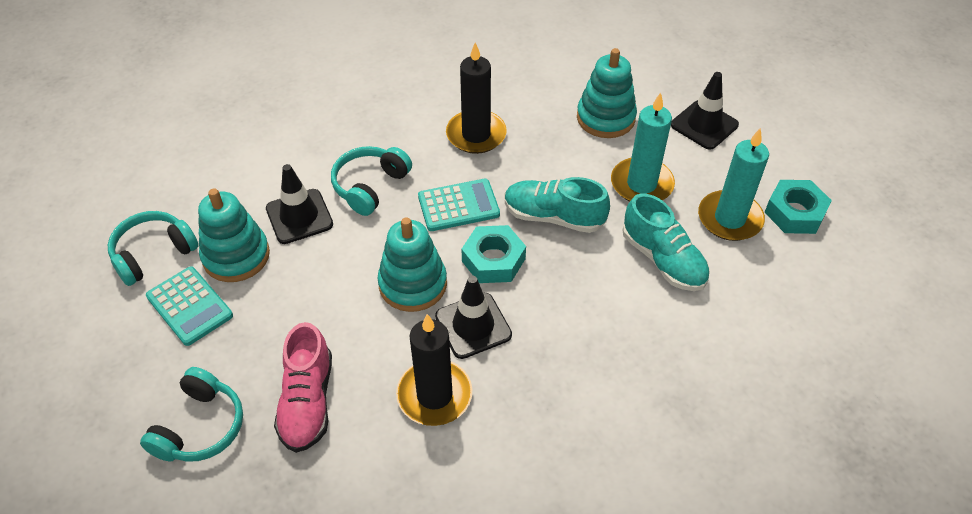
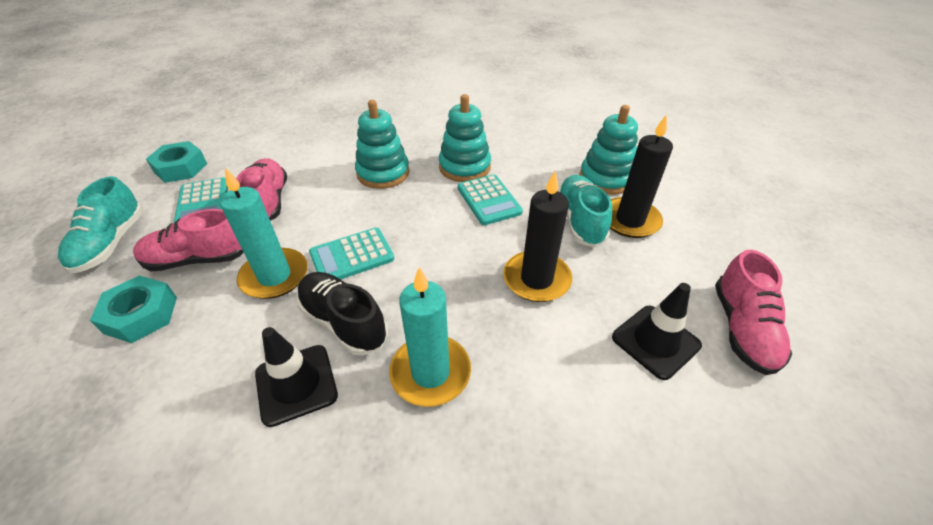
black shoe: 0 -> 1
black traffic cone: 3 -> 2
pink shoe: 1 -> 3
turquoise calculator: 2 -> 3
turquoise headphones: 3 -> 0

